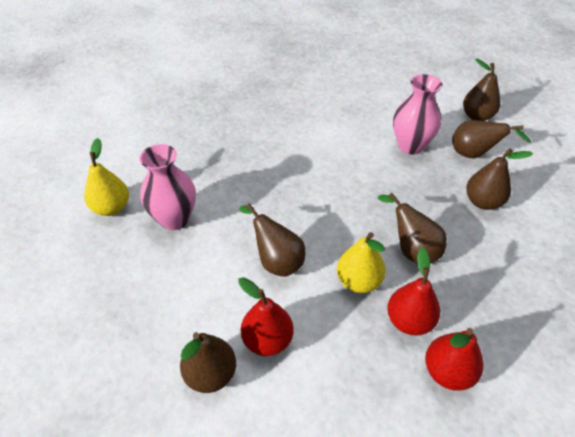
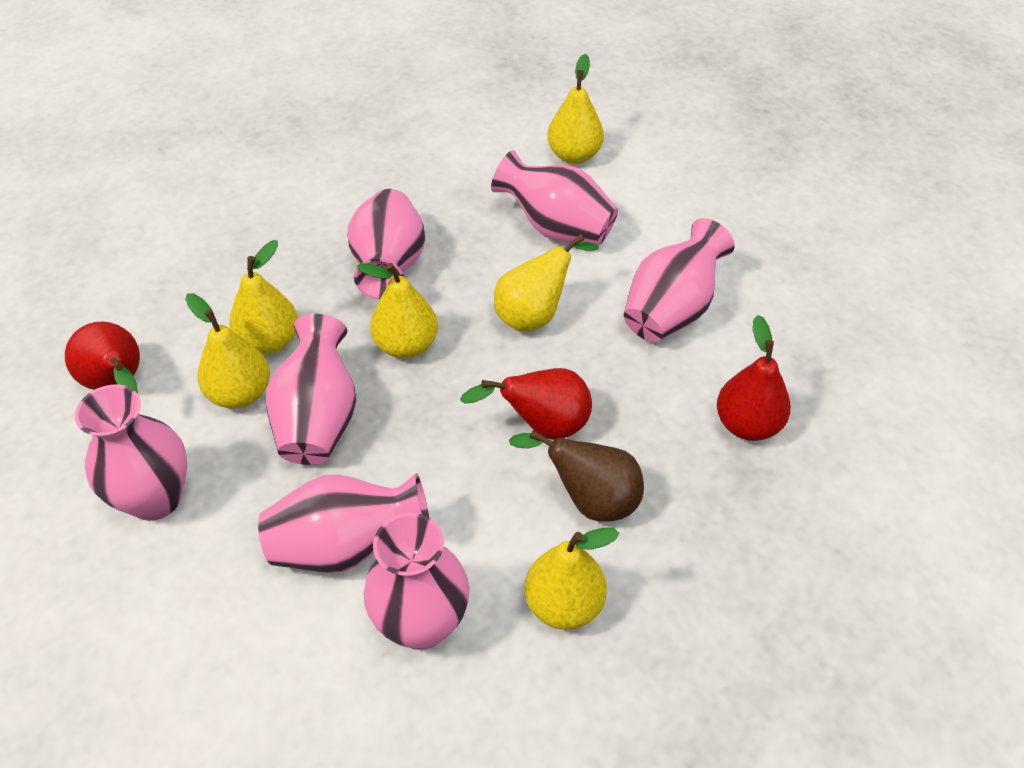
brown pear: 6 -> 1
pink vase: 2 -> 7
yellow pear: 2 -> 6

